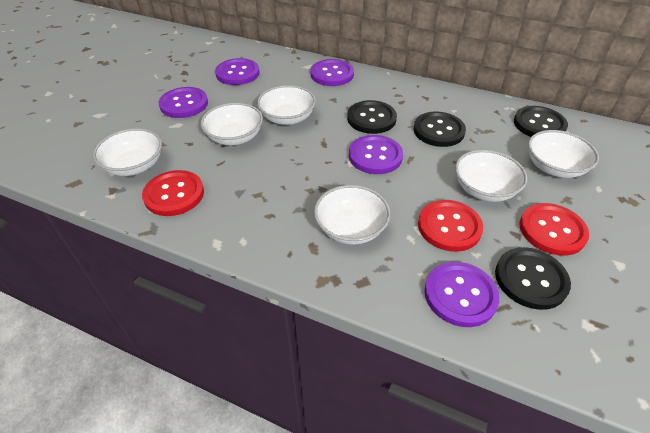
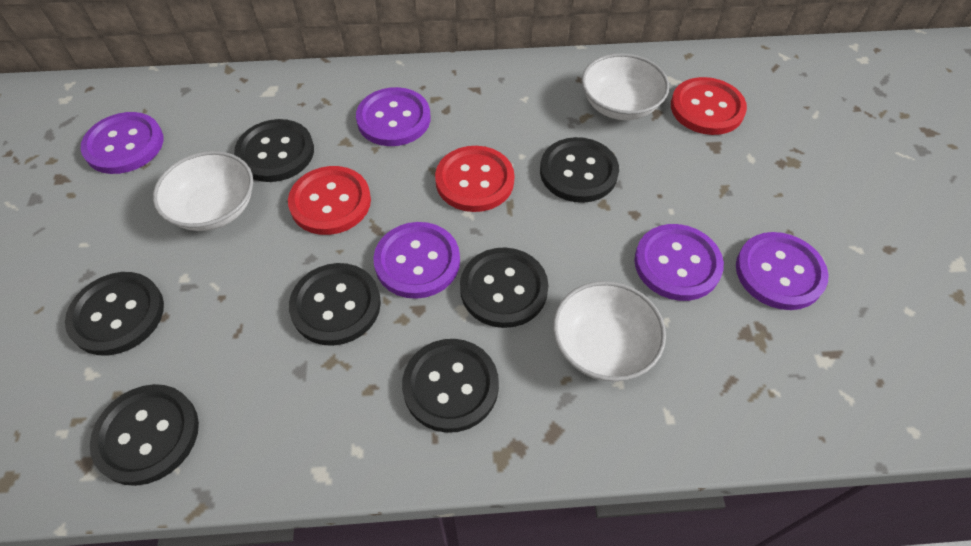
black button: 4 -> 7
white bowl: 6 -> 3

